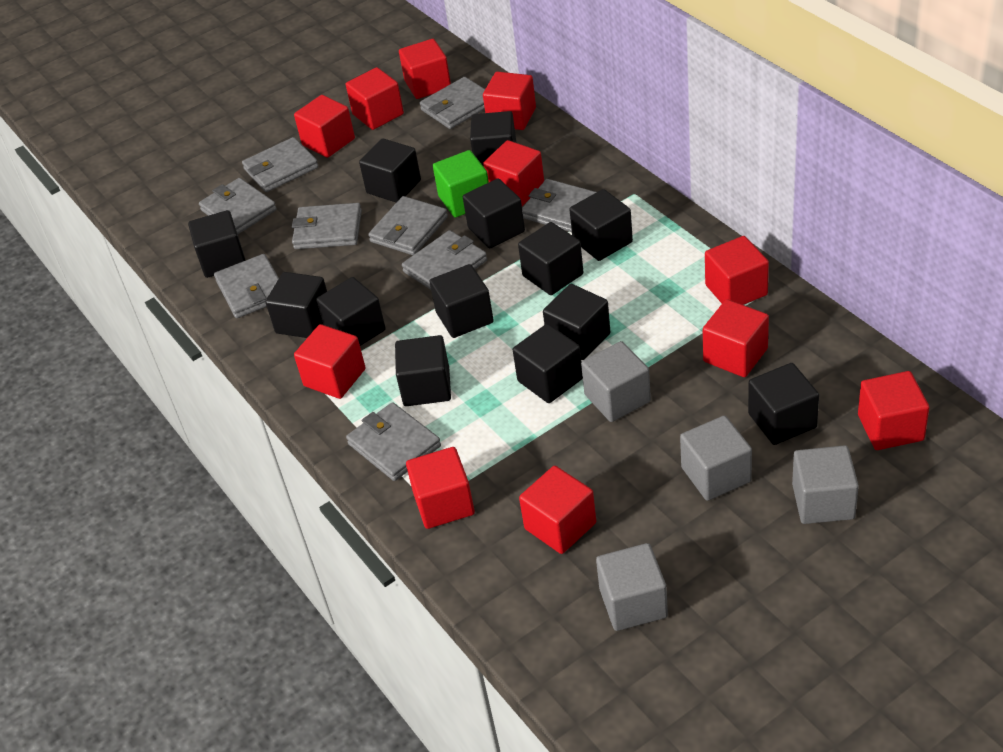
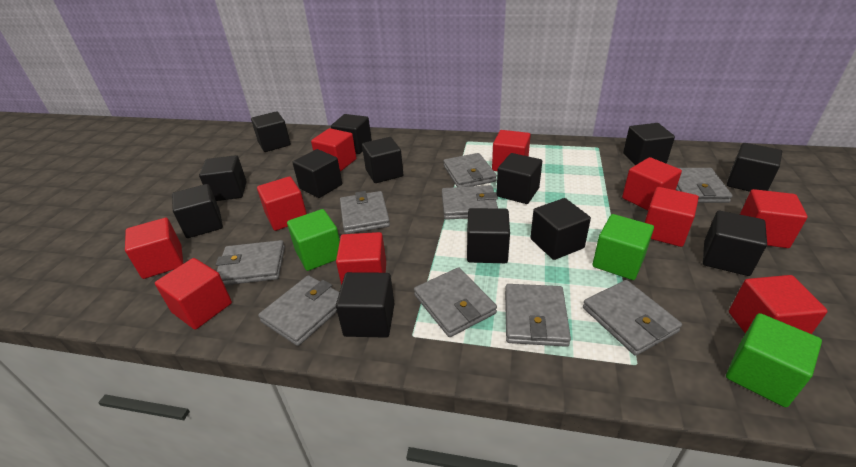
green cube: 1 -> 3
grey cube: 4 -> 0
red cube: 11 -> 10

